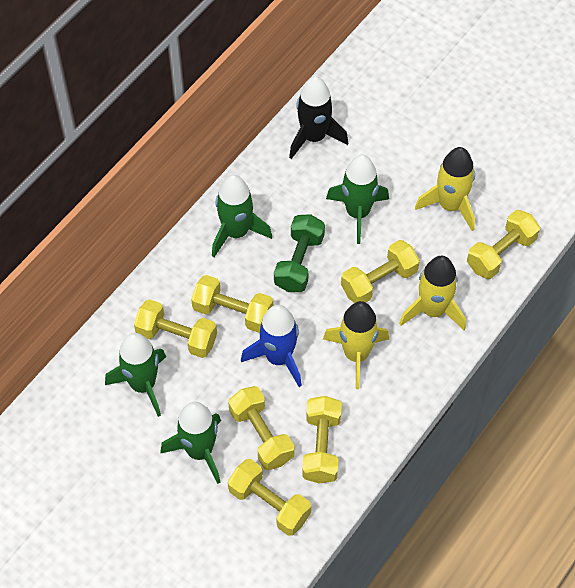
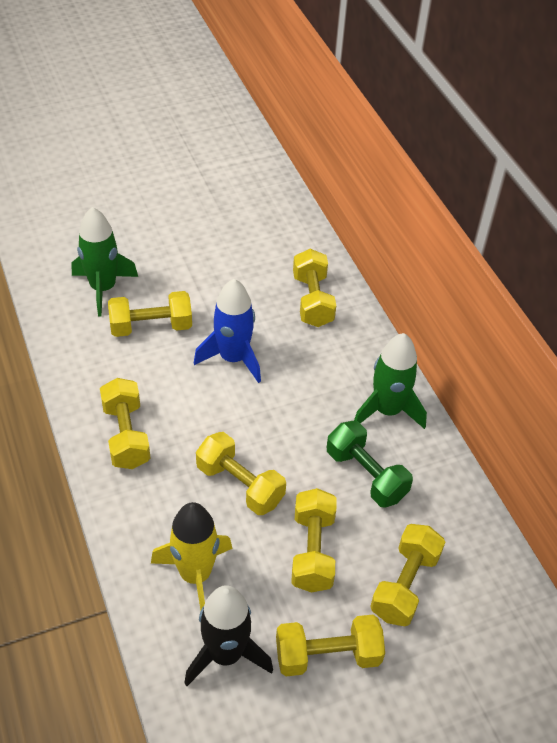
green rocket: 4 -> 2
yellow rocket: 3 -> 1

